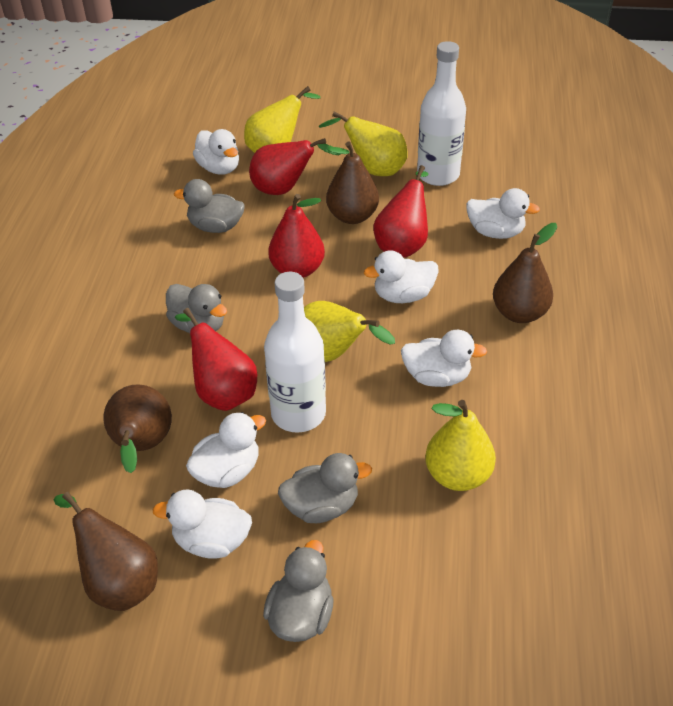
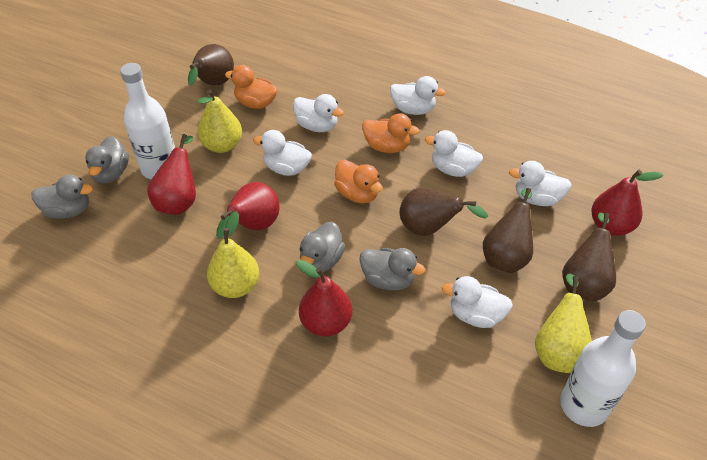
orange duck: 0 -> 3
yellow pear: 4 -> 3

